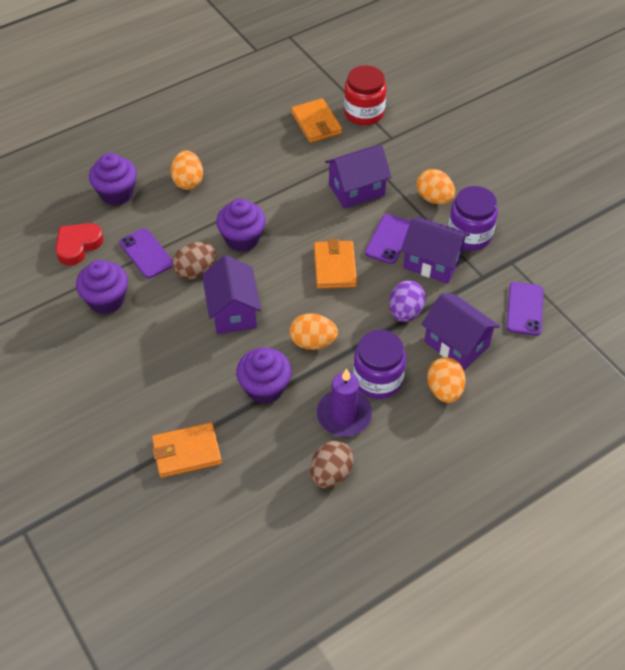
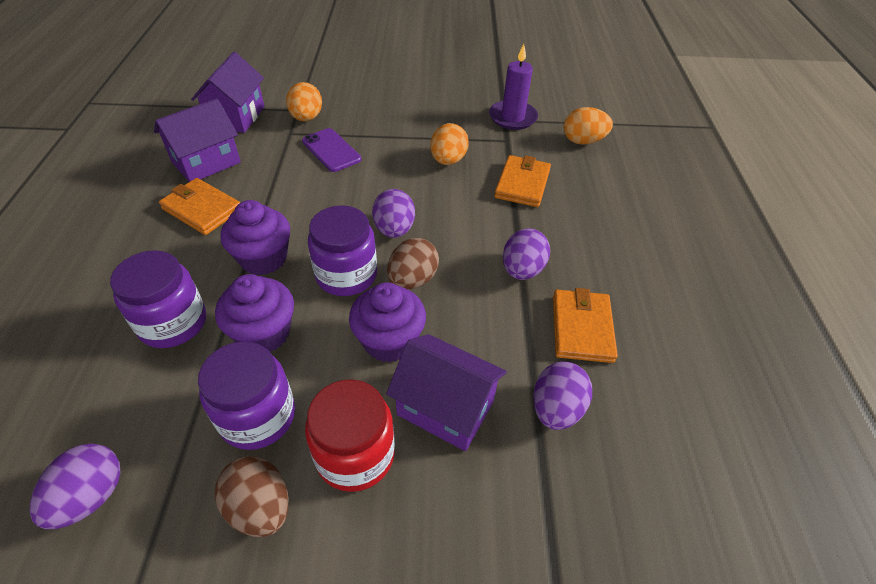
orange egg: 4 -> 3
purple cupcake: 4 -> 3
purple egg: 1 -> 4
purple house: 4 -> 3
purple jar: 2 -> 3
purple phone: 3 -> 1
red heart: 1 -> 0

